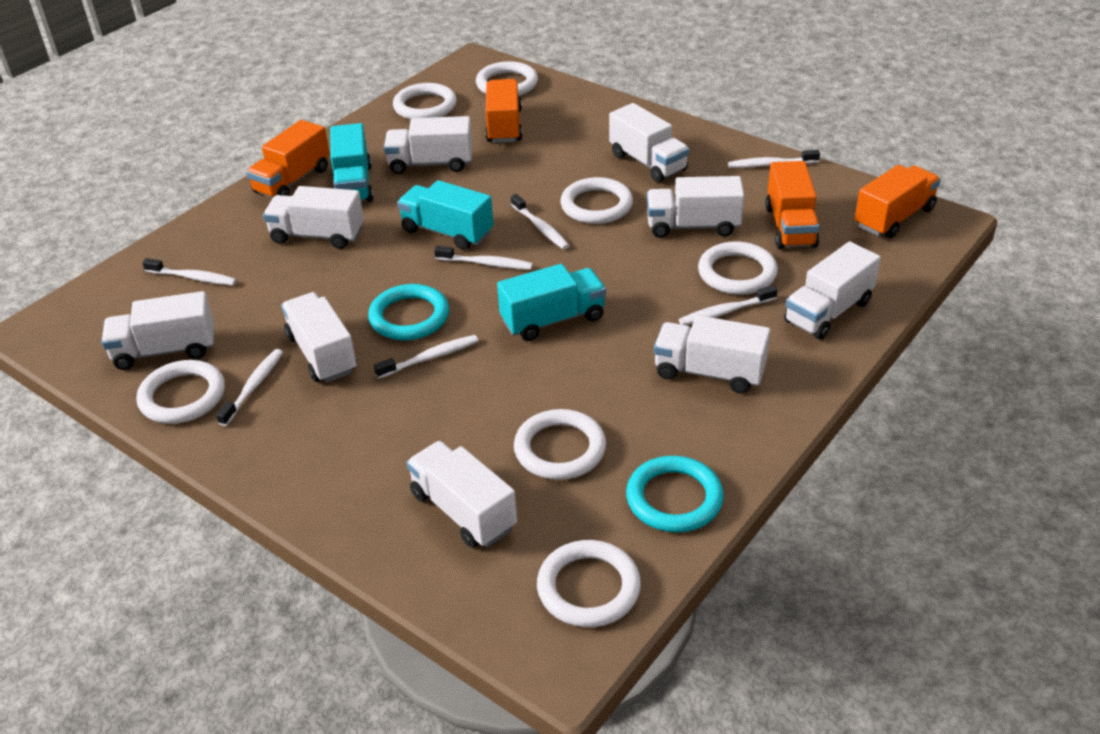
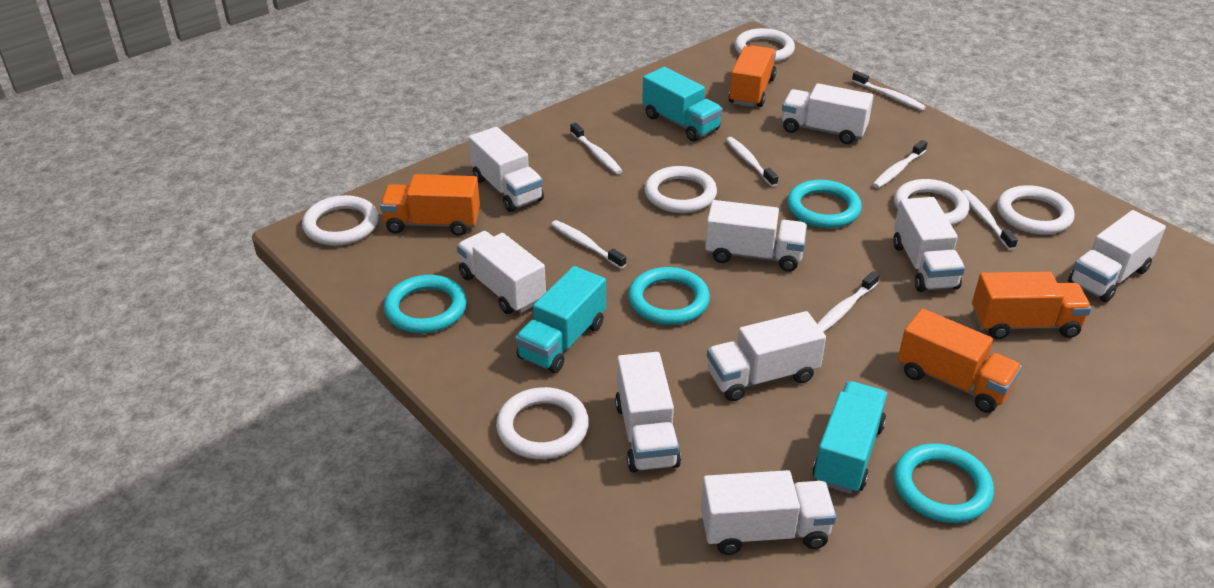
turquoise ring: 2 -> 4
white ring: 7 -> 6

